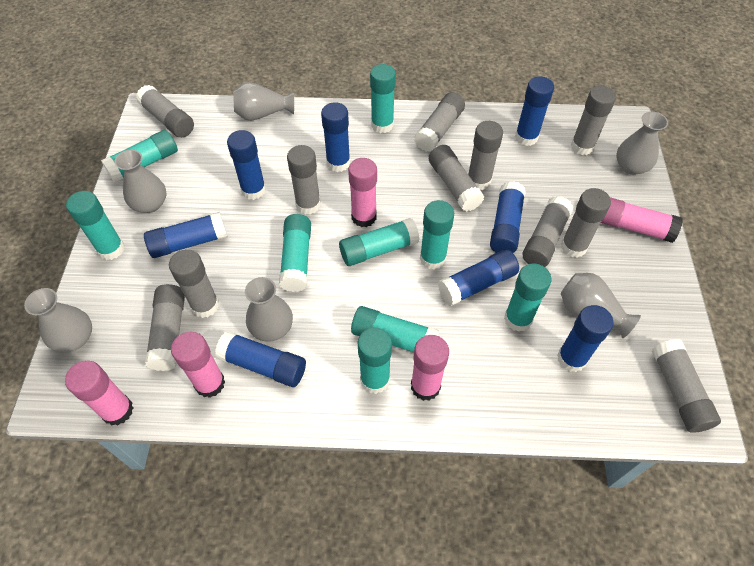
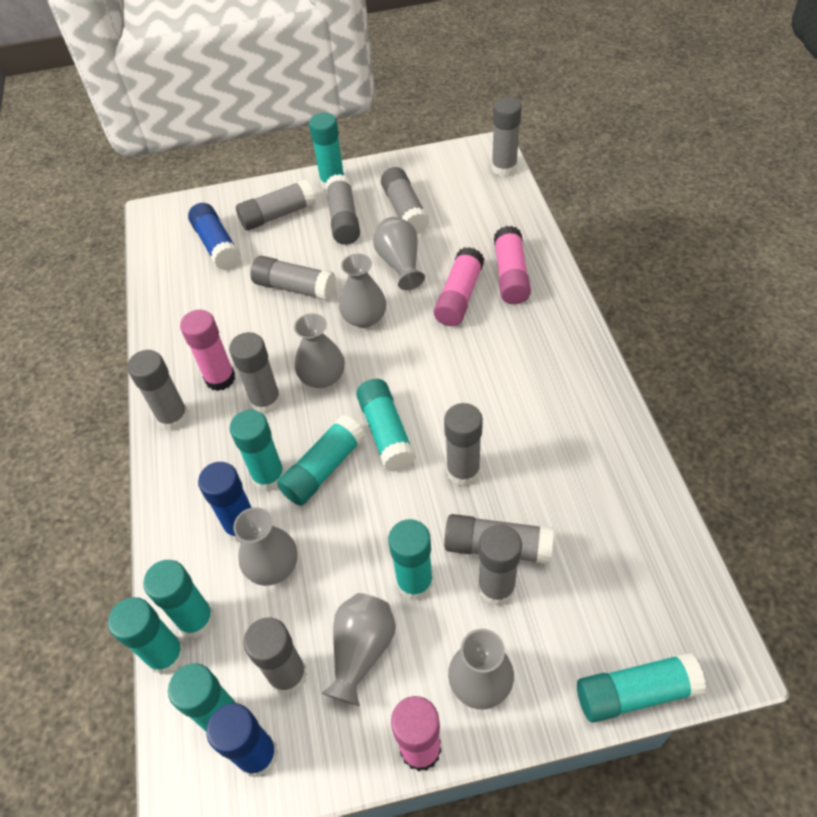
blue glue stick: 8 -> 3
pink glue stick: 5 -> 4

